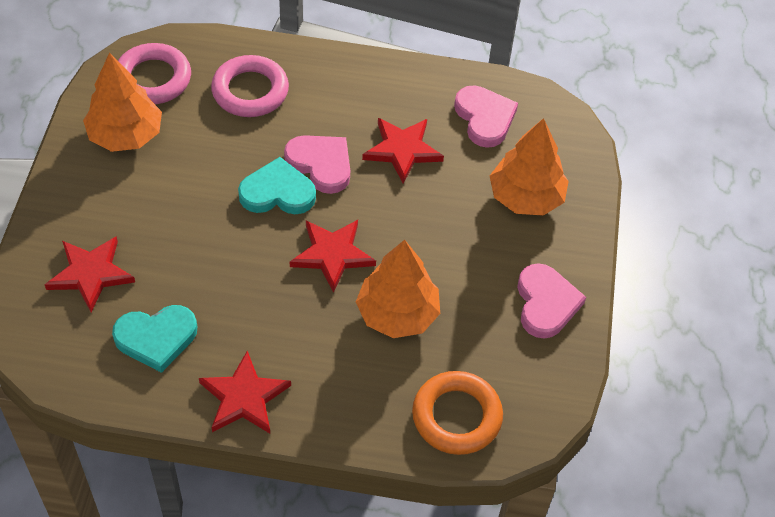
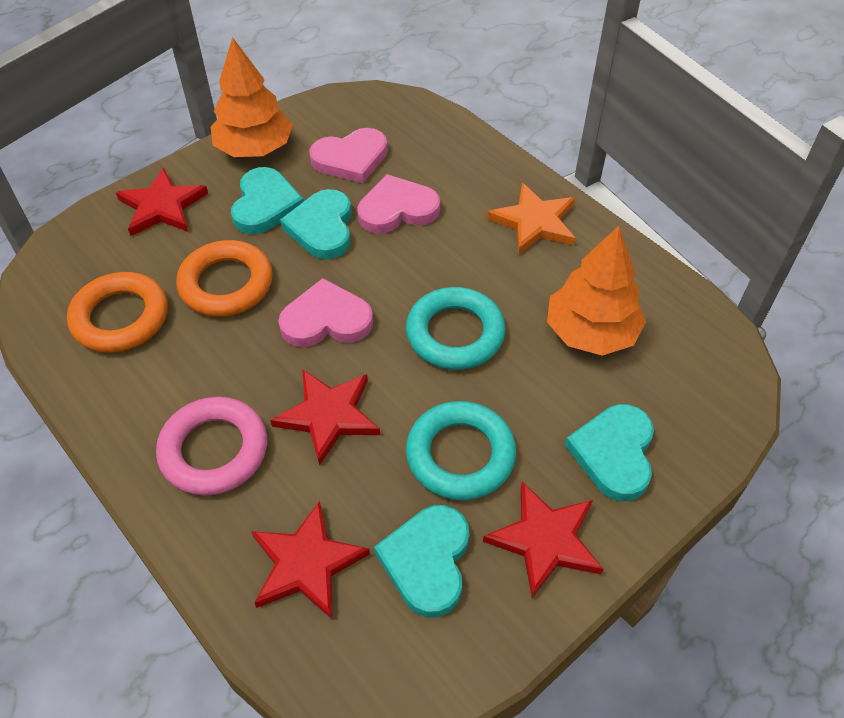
orange ring: 1 -> 2
orange star: 0 -> 1
orange tree: 3 -> 2
pink ring: 2 -> 1
turquoise heart: 2 -> 4
turquoise ring: 0 -> 2

